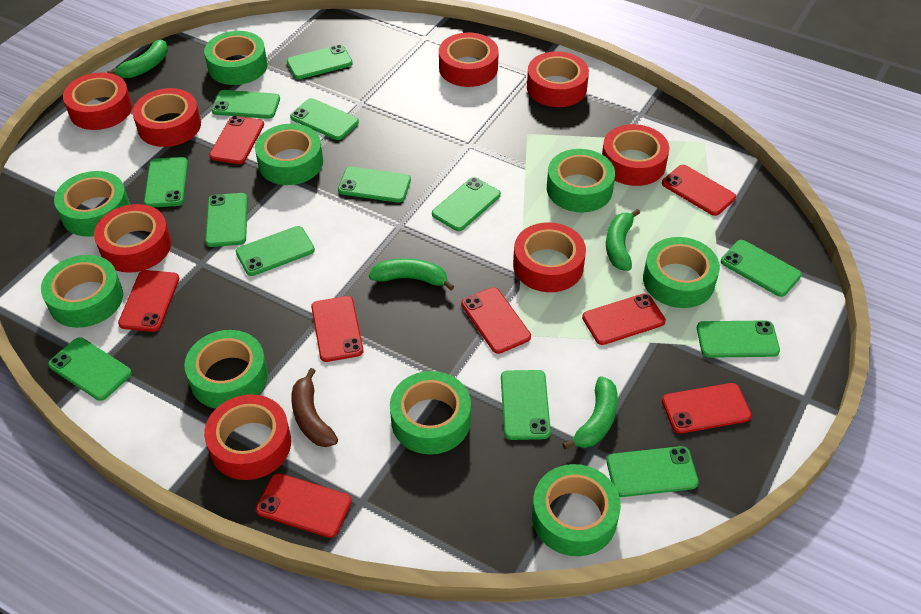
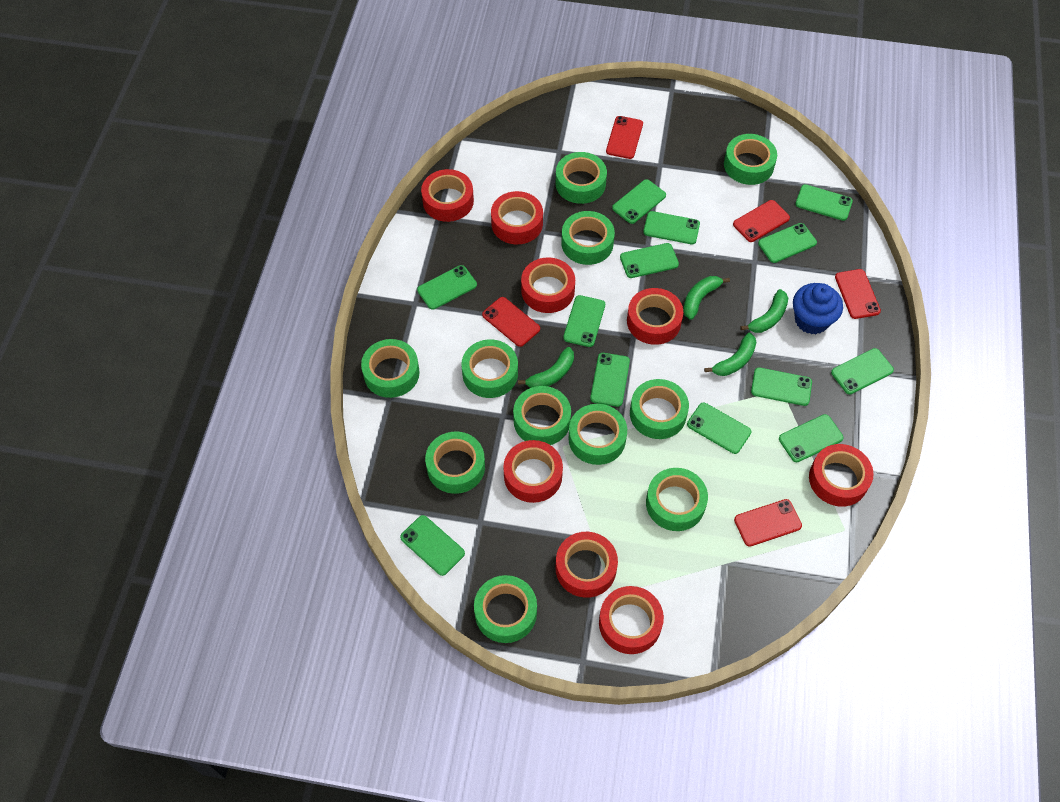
blue cupcake: 0 -> 1
brown banana: 1 -> 0
green tape: 9 -> 11
red phone: 8 -> 5

